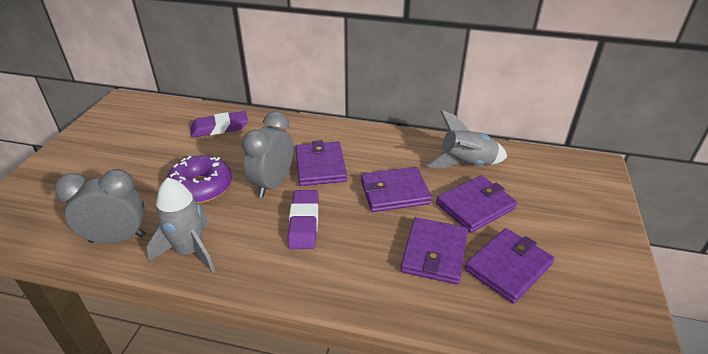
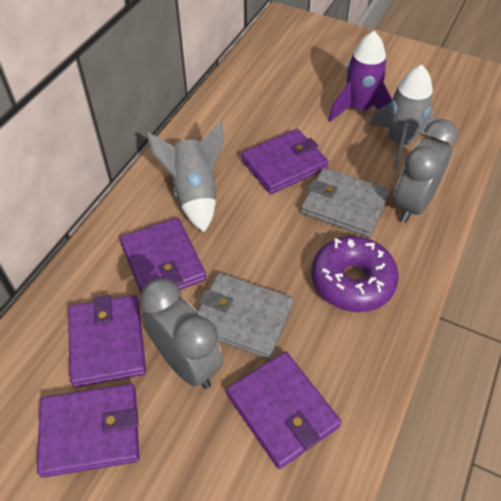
grey wallet: 0 -> 2
purple eraser: 2 -> 0
purple rocket: 0 -> 1

